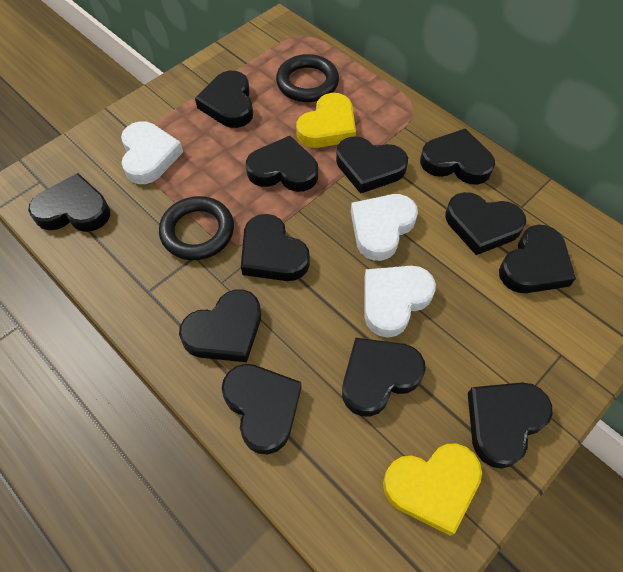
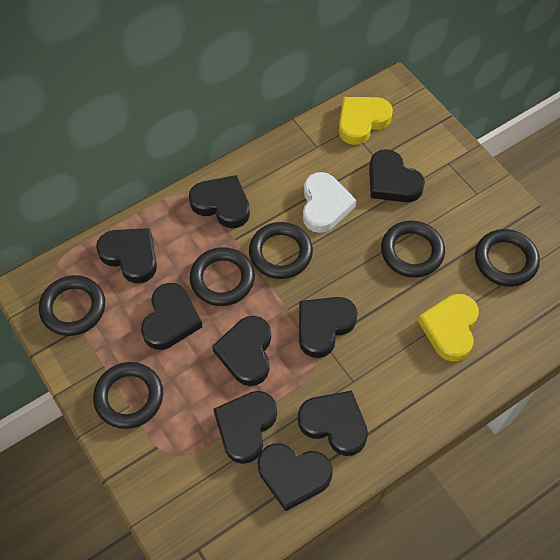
black heart: 12 -> 9
black ring: 2 -> 6
white heart: 3 -> 1

